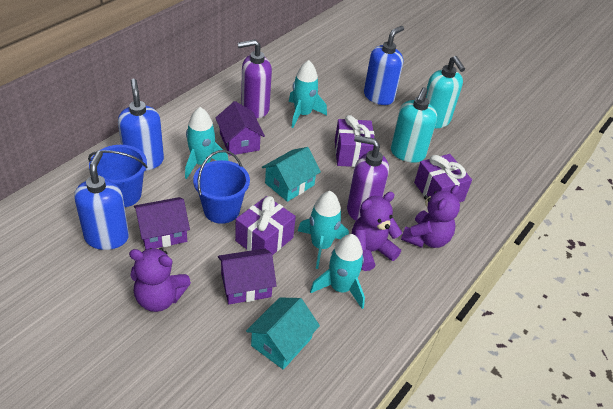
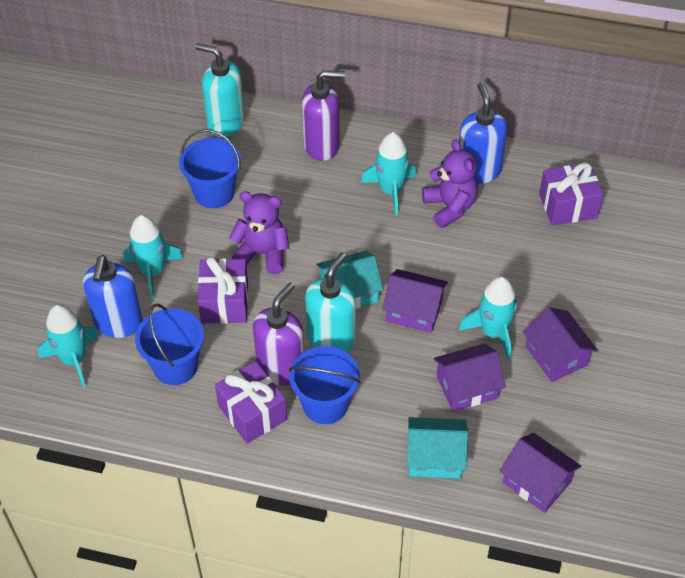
blue bucket: 2 -> 3
blue soap dispenser: 3 -> 2
purple house: 3 -> 4
purple teddy bear: 3 -> 2

